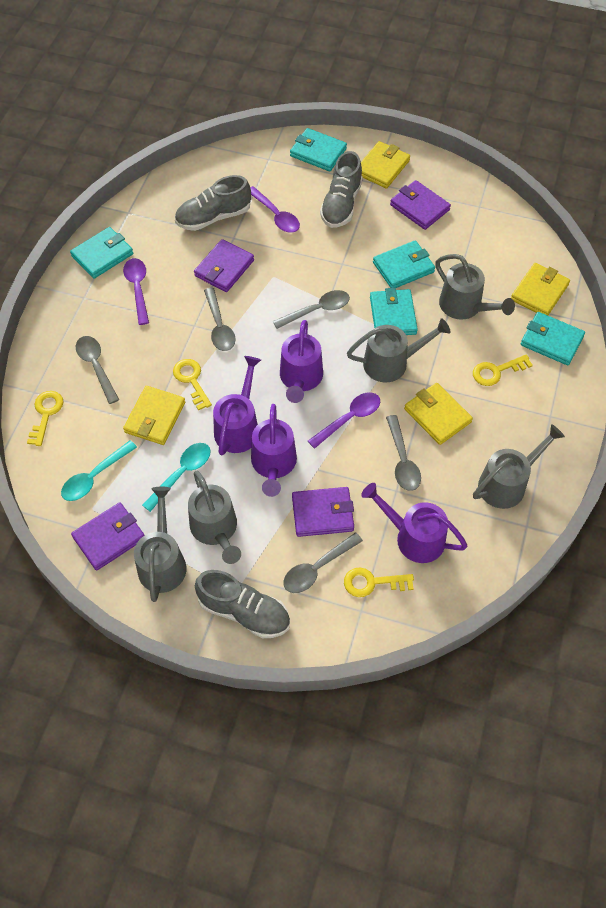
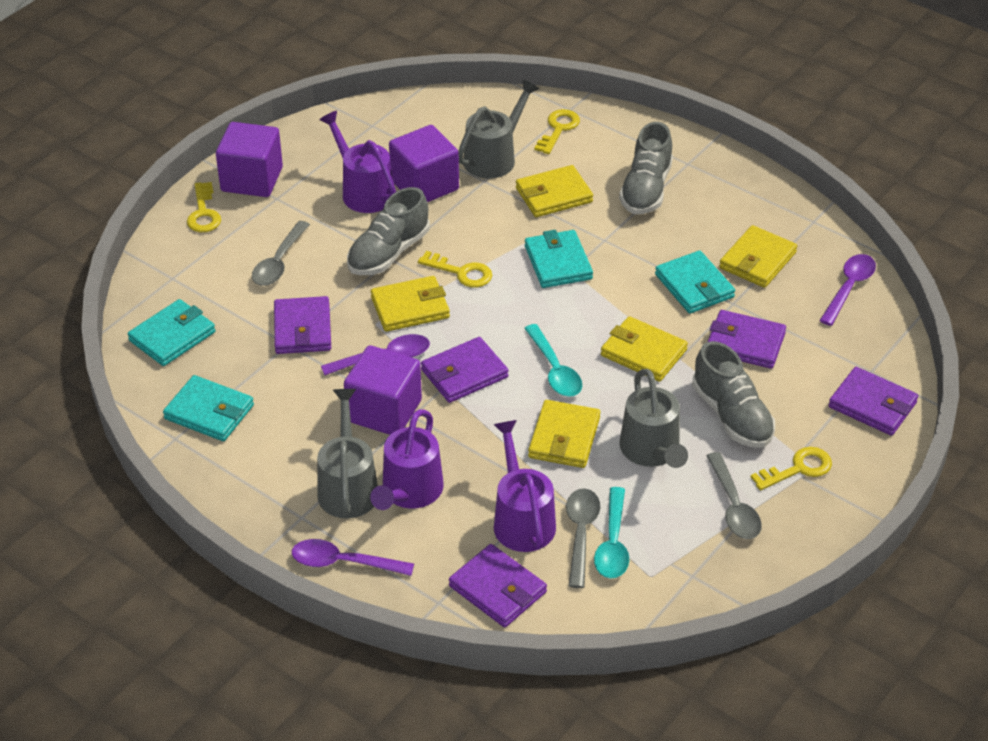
grey spoon: 5 -> 3
grey watering can: 5 -> 3
purple cube: 0 -> 3
purple wallet: 4 -> 5
purple watering can: 4 -> 3
turquoise wallet: 5 -> 4
yellow wallet: 4 -> 5

